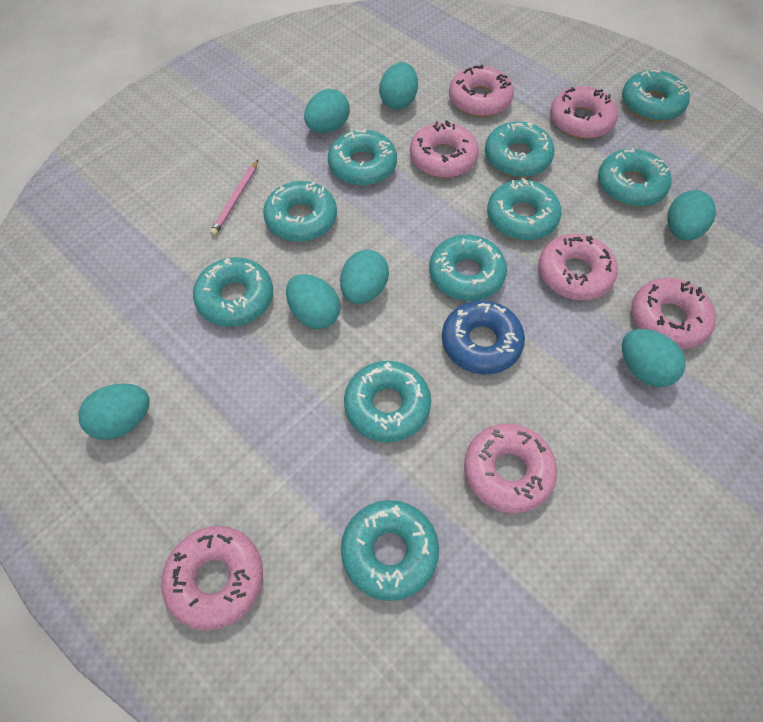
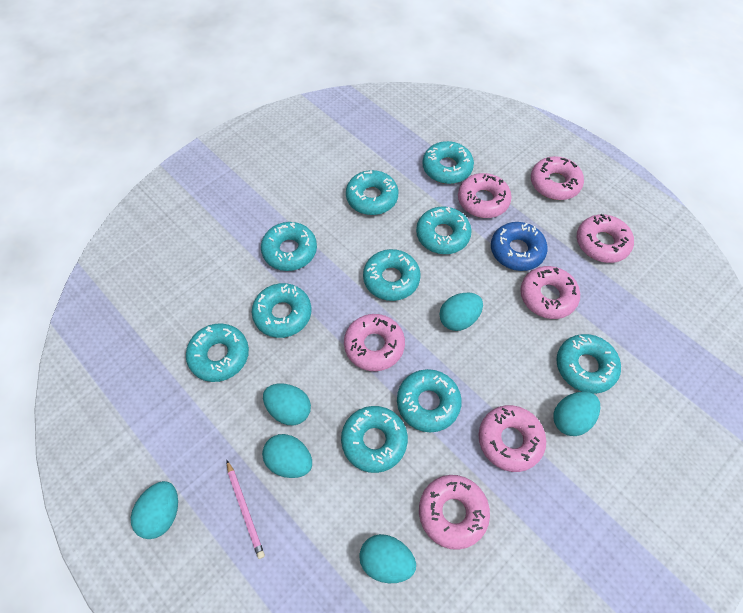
turquoise egg: 7 -> 6

